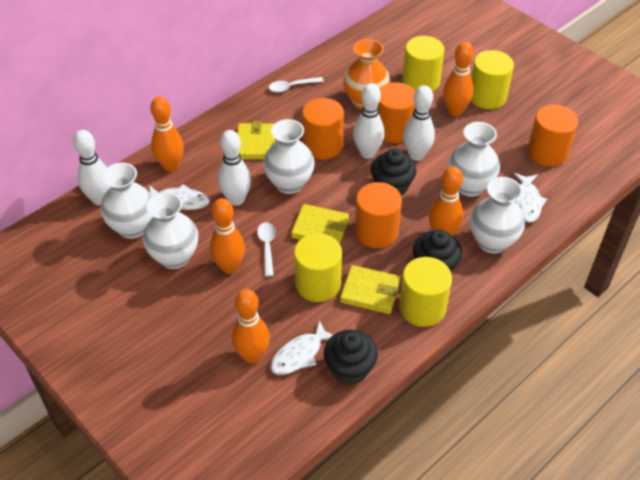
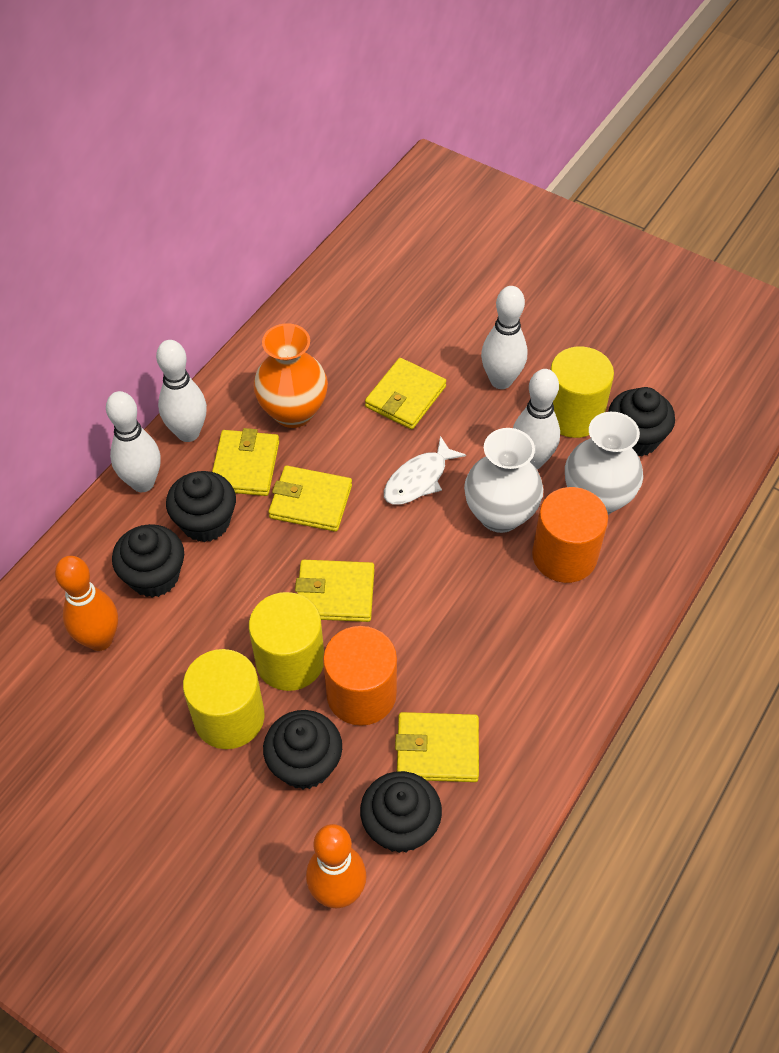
black cupcake: 3 -> 5
orange bowling pin: 5 -> 2
orange cylinder: 4 -> 2
white fish: 3 -> 1
white spoon: 2 -> 0
white vase: 5 -> 2
yellow cylinder: 4 -> 3
yellow wallet: 3 -> 5

